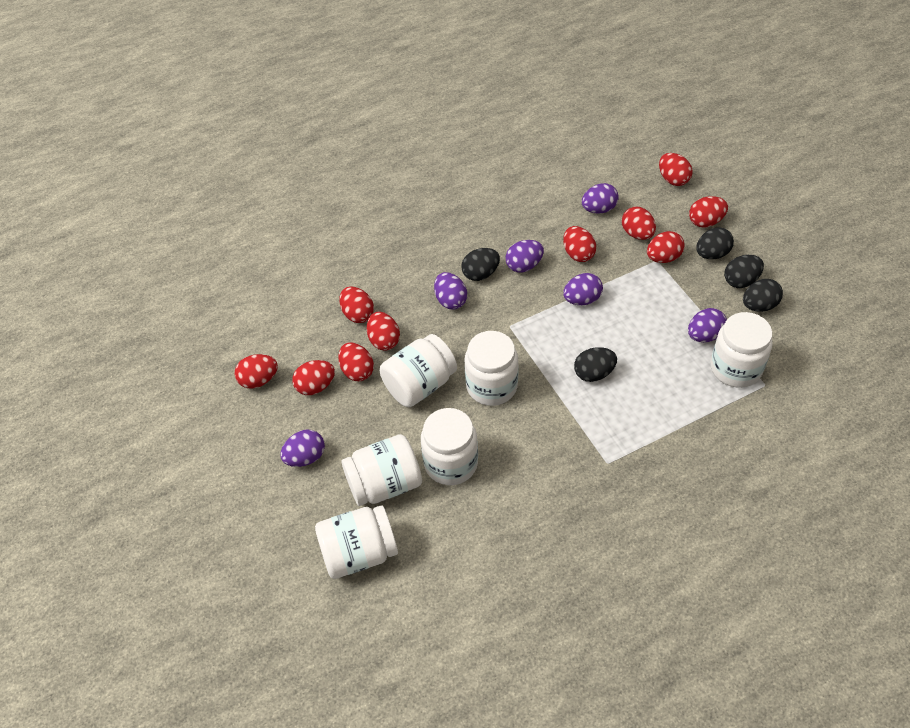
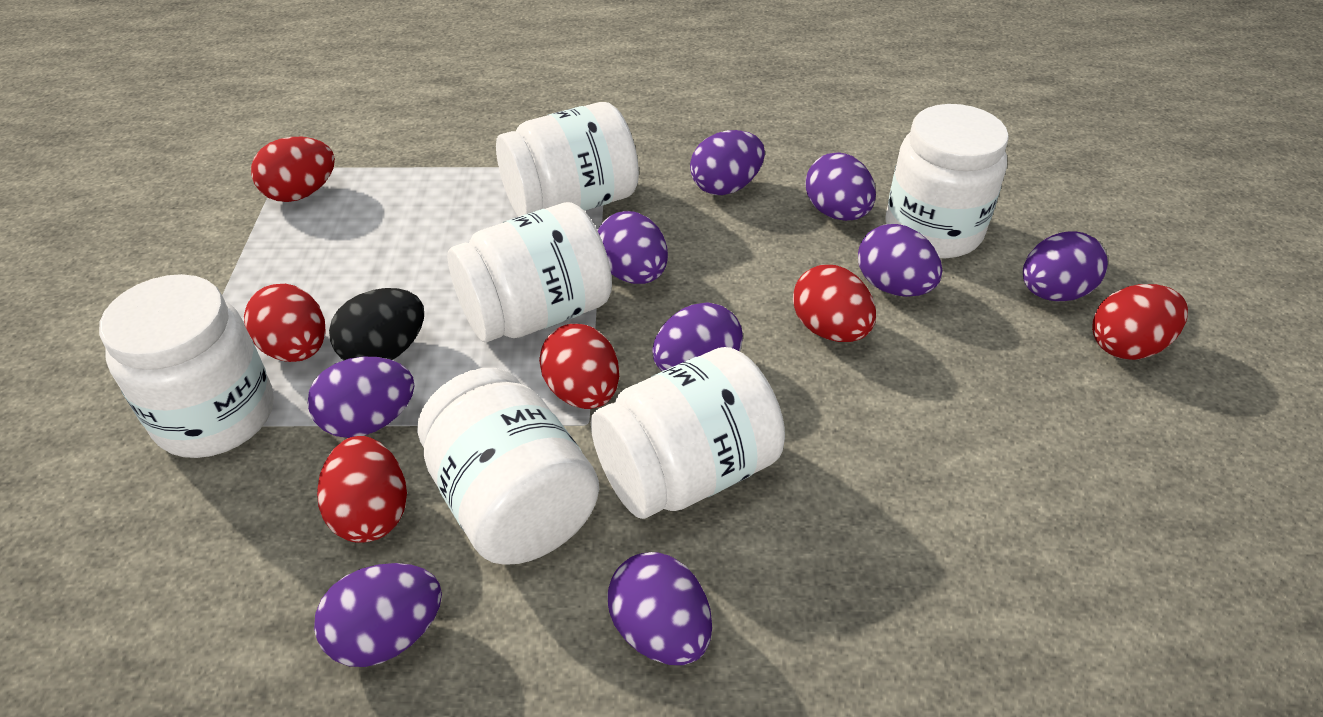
black egg: 5 -> 1
purple egg: 6 -> 9
red egg: 10 -> 6

